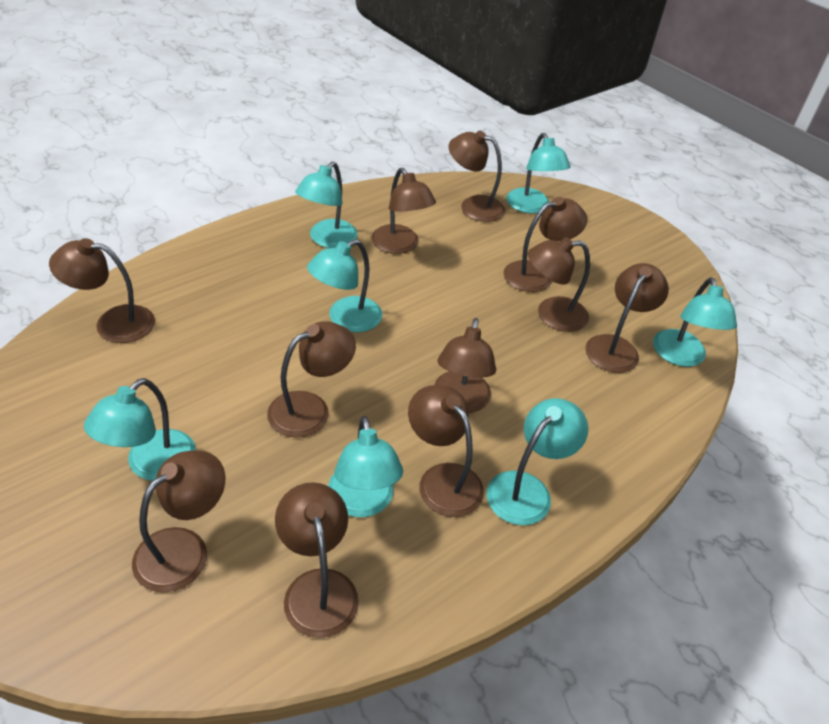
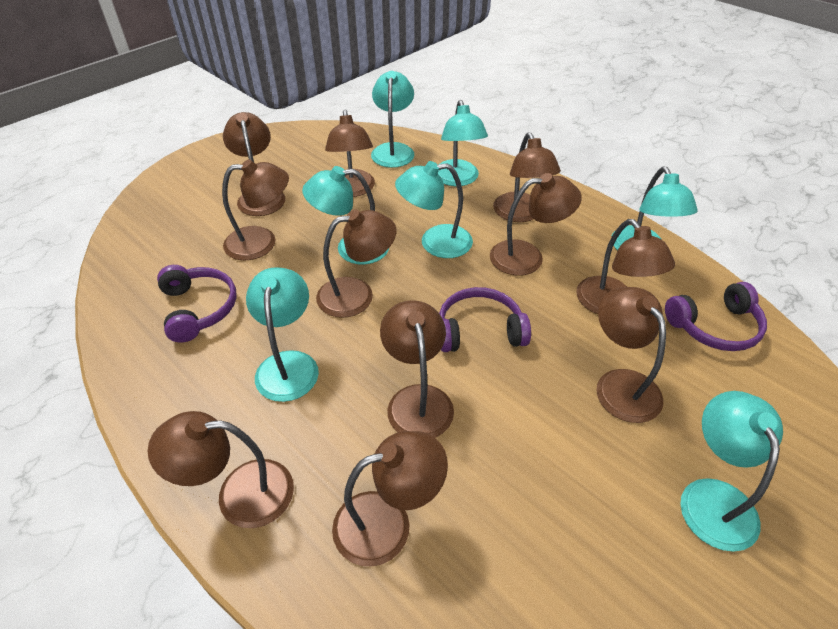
purple headphones: 0 -> 3

